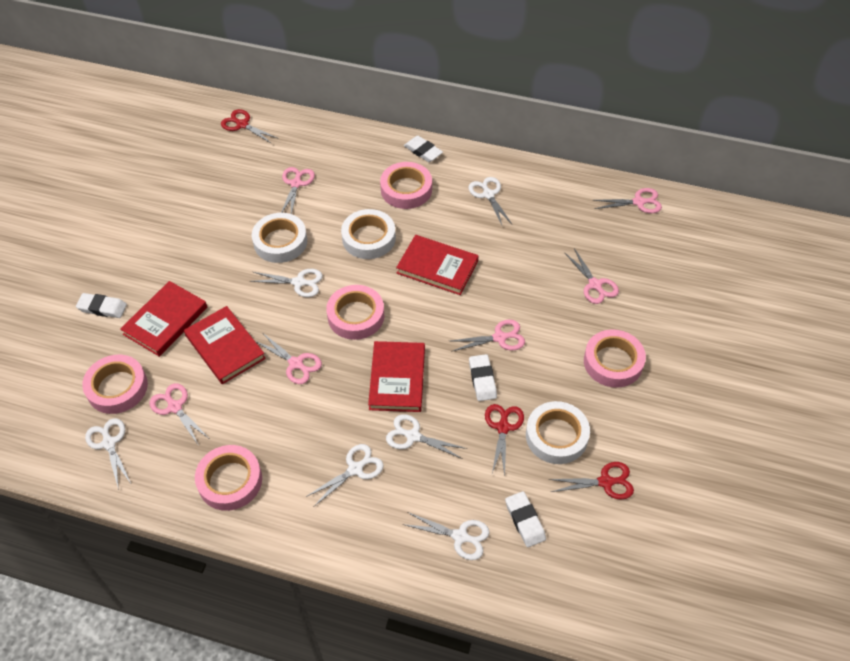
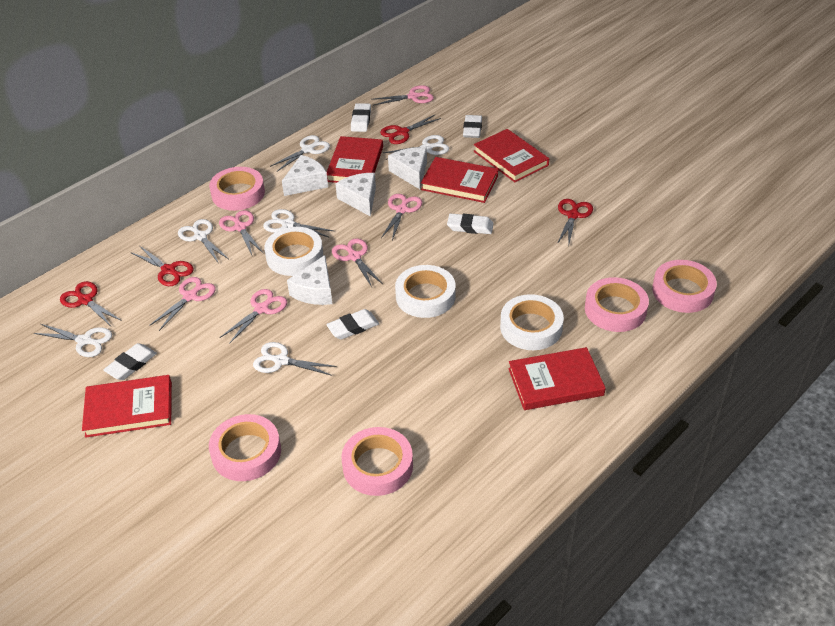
red book: 4 -> 5
red scissors: 3 -> 4
white cheese: 0 -> 4
white eraser: 4 -> 5

